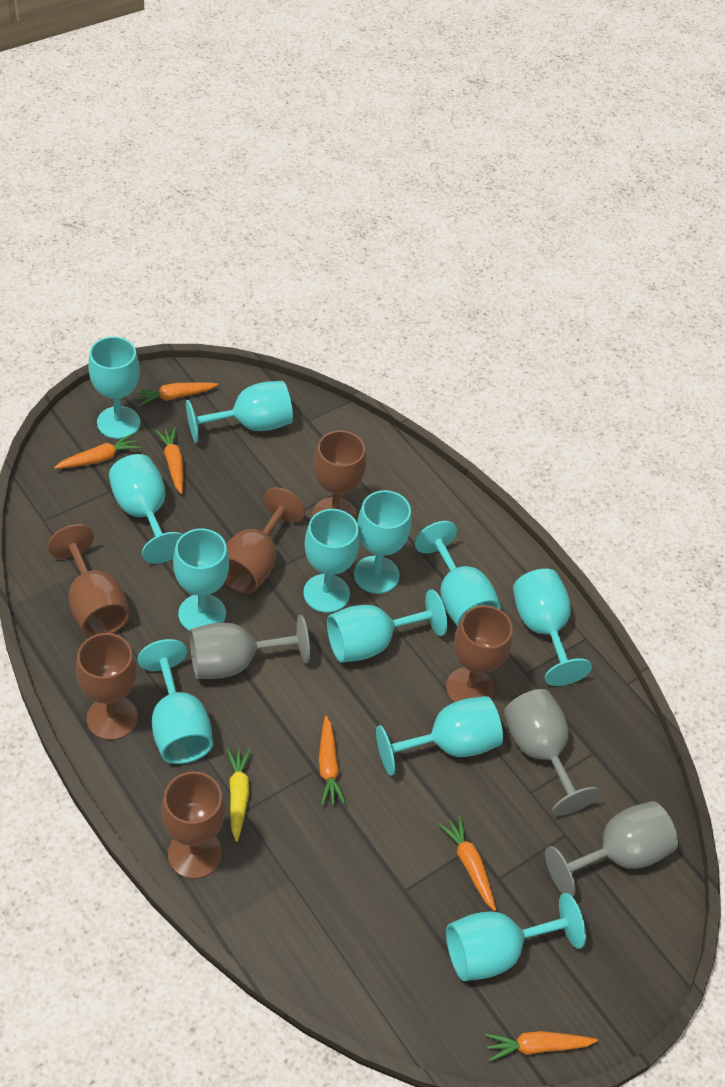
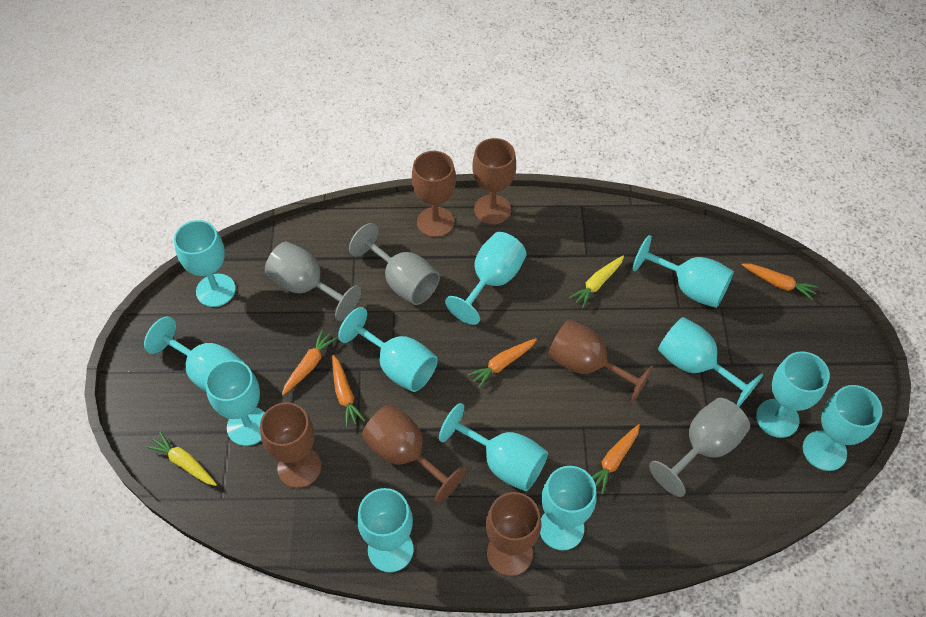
orange carrot: 6 -> 5
yellow carrot: 1 -> 2

